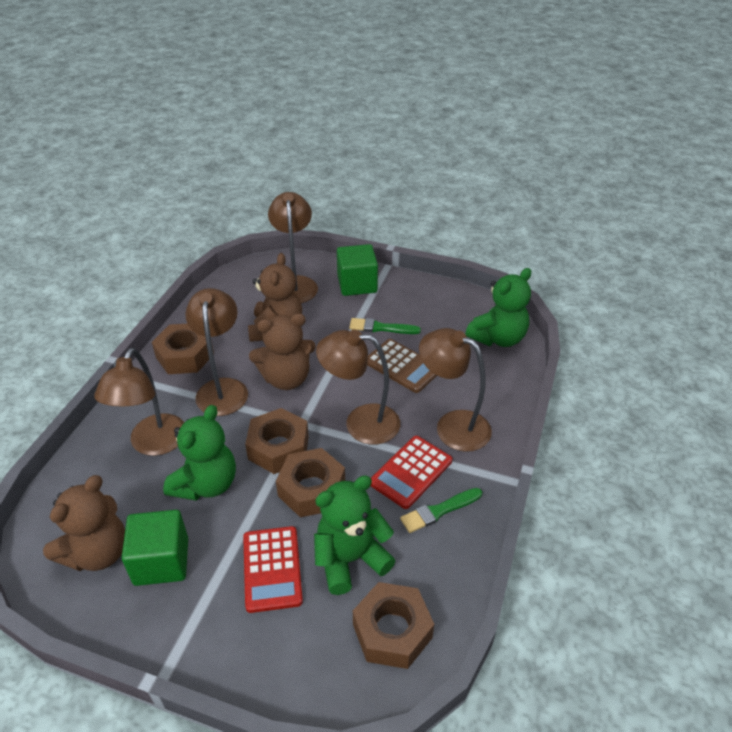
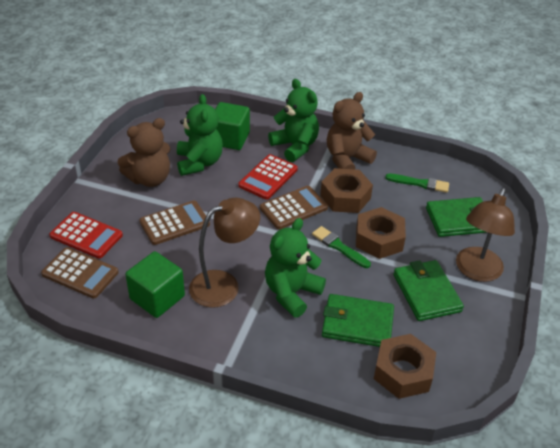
brown calculator: 1 -> 3
brown lamp: 5 -> 2
brown nut: 4 -> 3
brown teddy bear: 3 -> 2
green wallet: 0 -> 3

